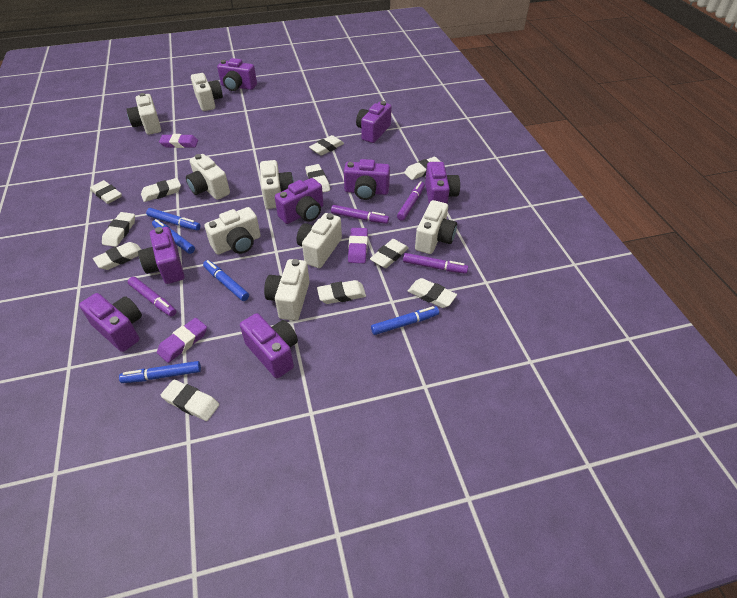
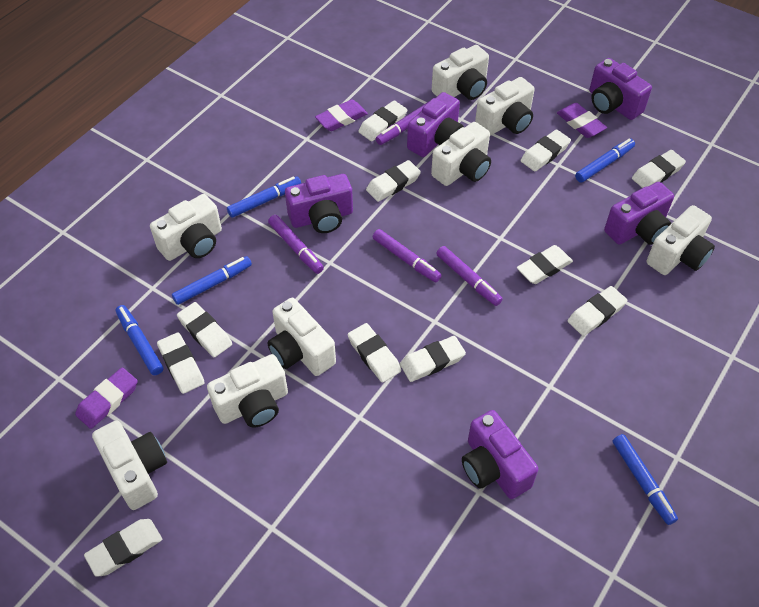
purple camera: 8 -> 5

